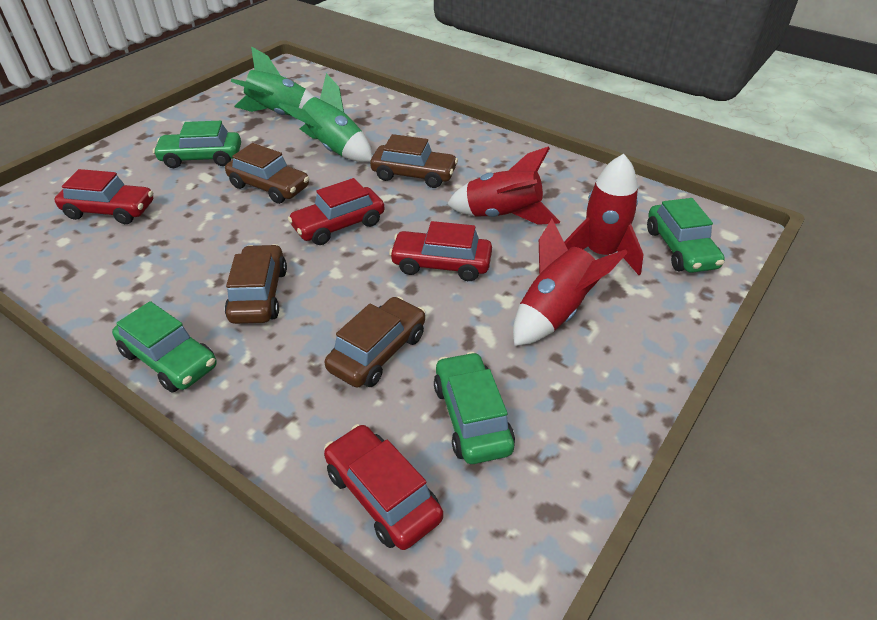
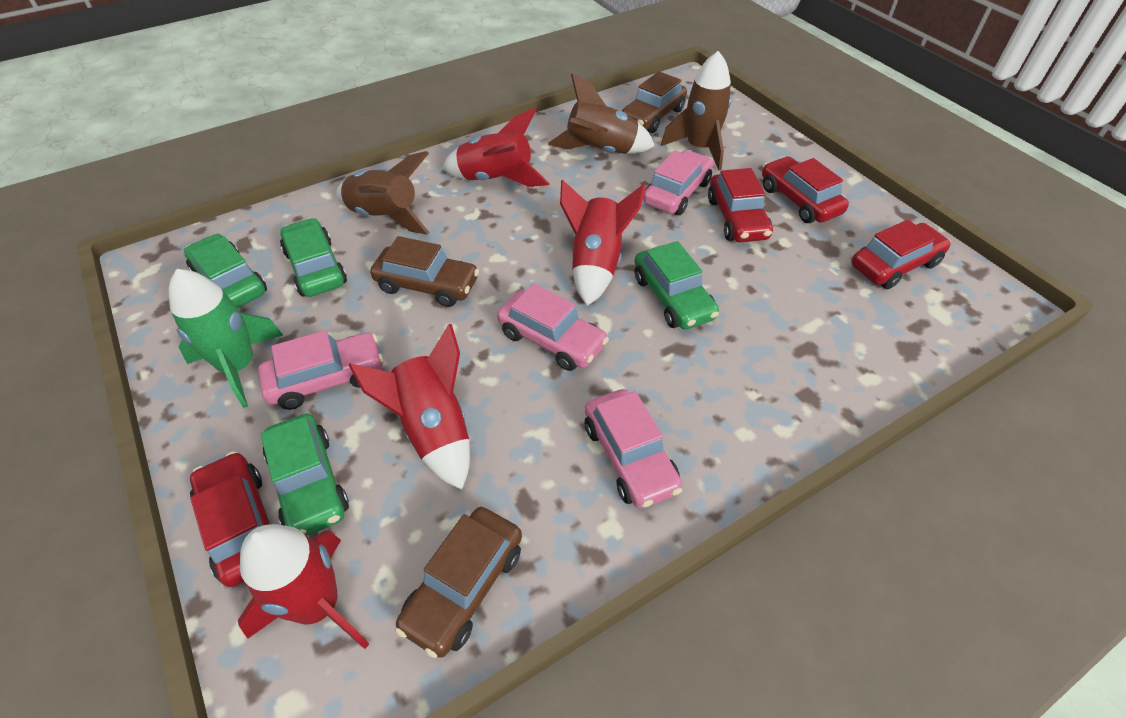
brown car: 4 -> 3
brown rocket: 0 -> 3
green rocket: 2 -> 1
pink car: 0 -> 4
red rocket: 3 -> 4

